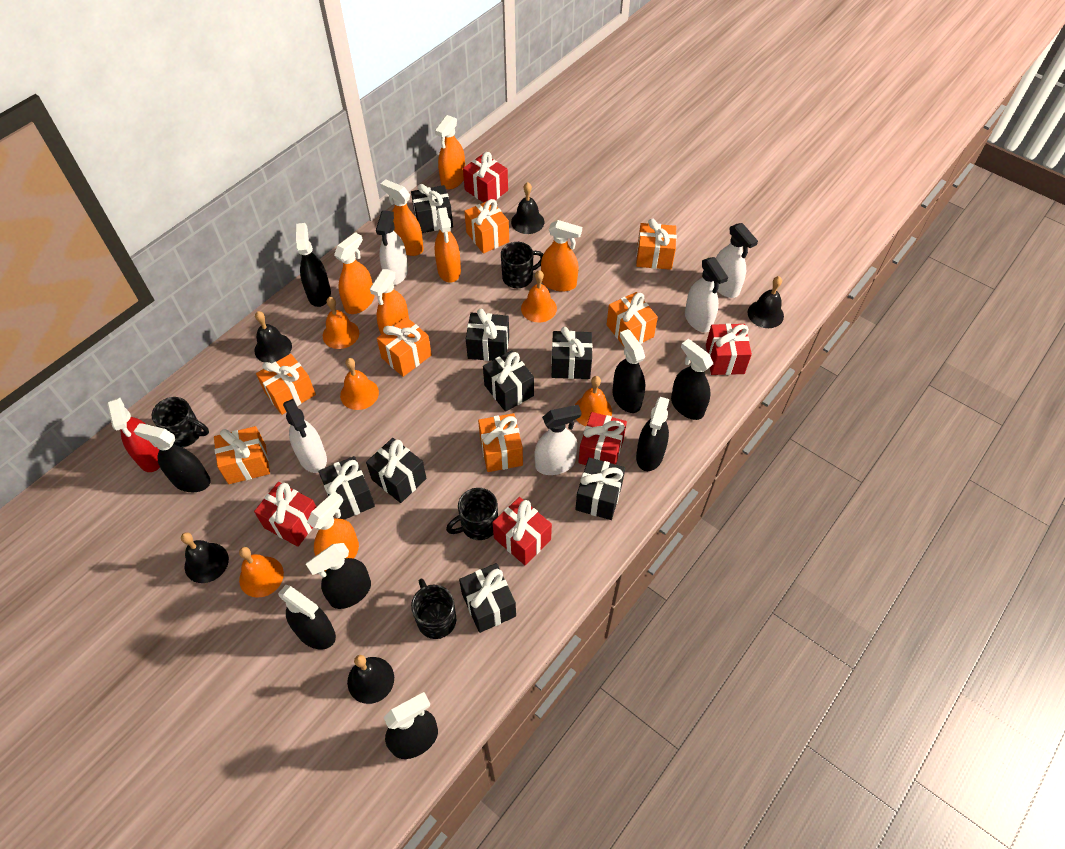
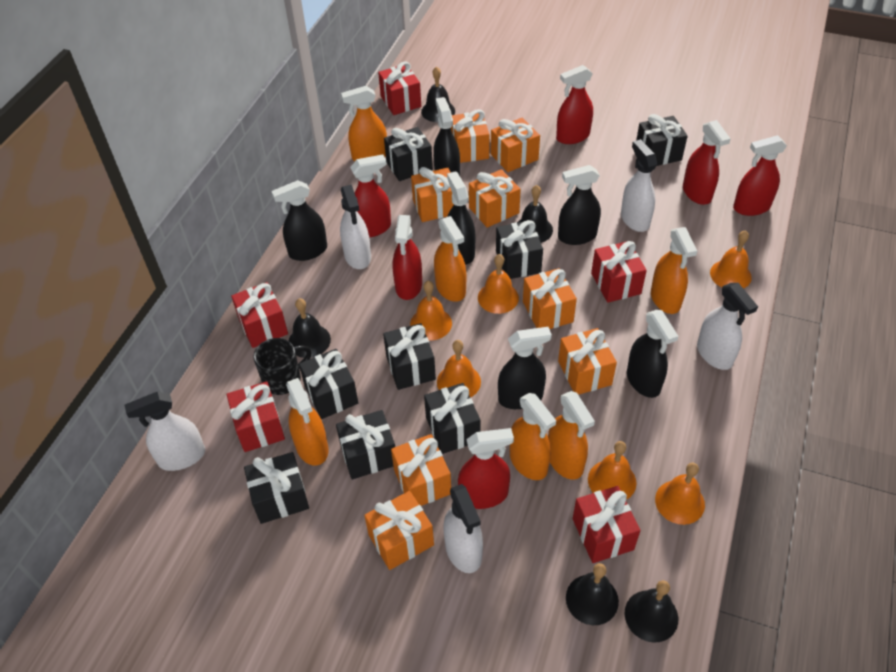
black mug: 4 -> 1
black spray bottle: 8 -> 6
orange bell: 5 -> 6
orange gift: 7 -> 8
orange spray bottle: 7 -> 6
red spray bottle: 1 -> 6

